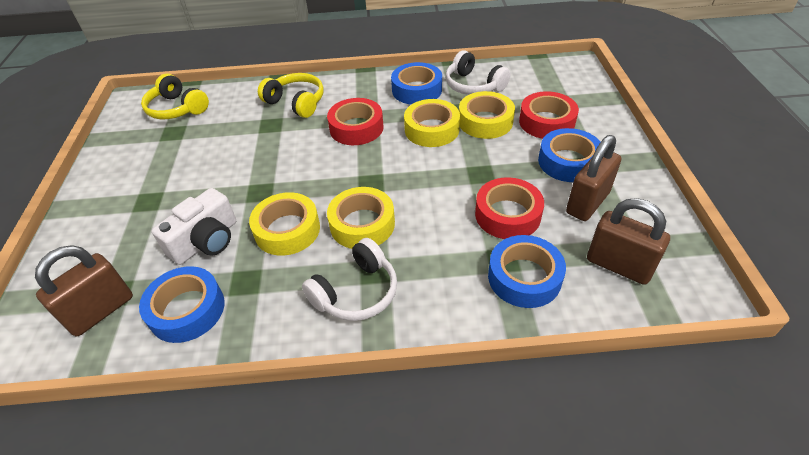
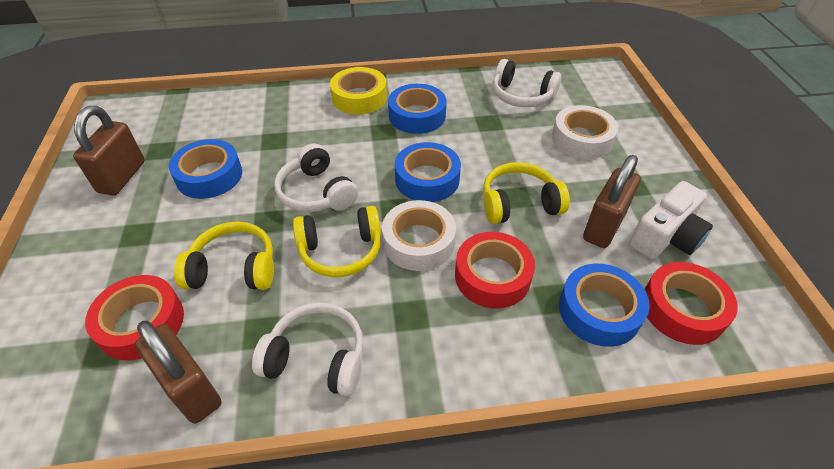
white headphones: 2 -> 3
white tape: 0 -> 2
yellow headphones: 2 -> 3
yellow tape: 4 -> 1

